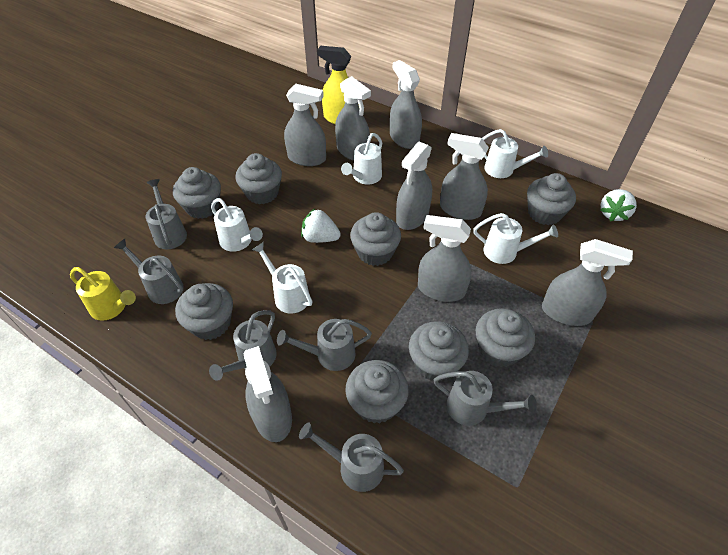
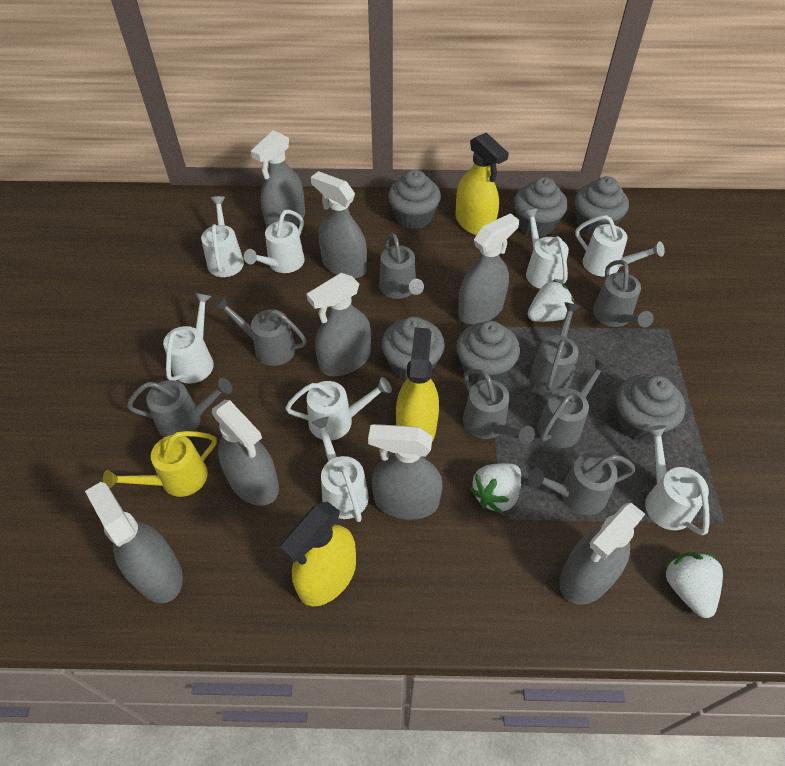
grey cupcake: 8 -> 6
grey watering can: 6 -> 8
white strawberry: 2 -> 3
white watering can: 5 -> 8
yellow spray bottle: 1 -> 3

